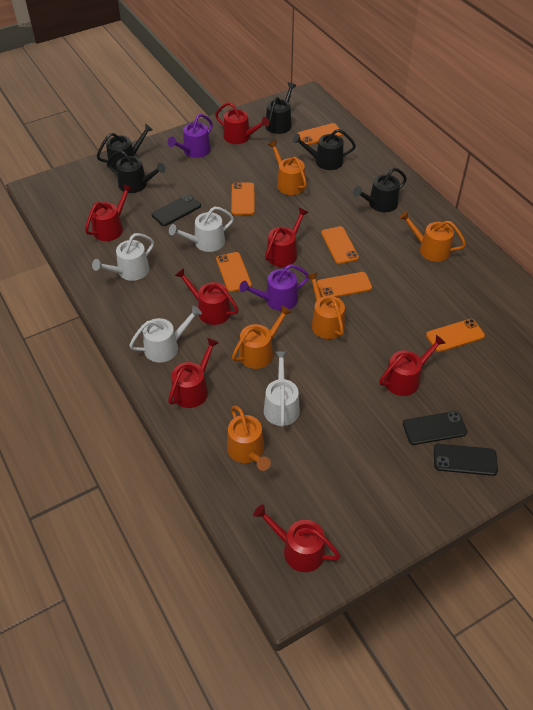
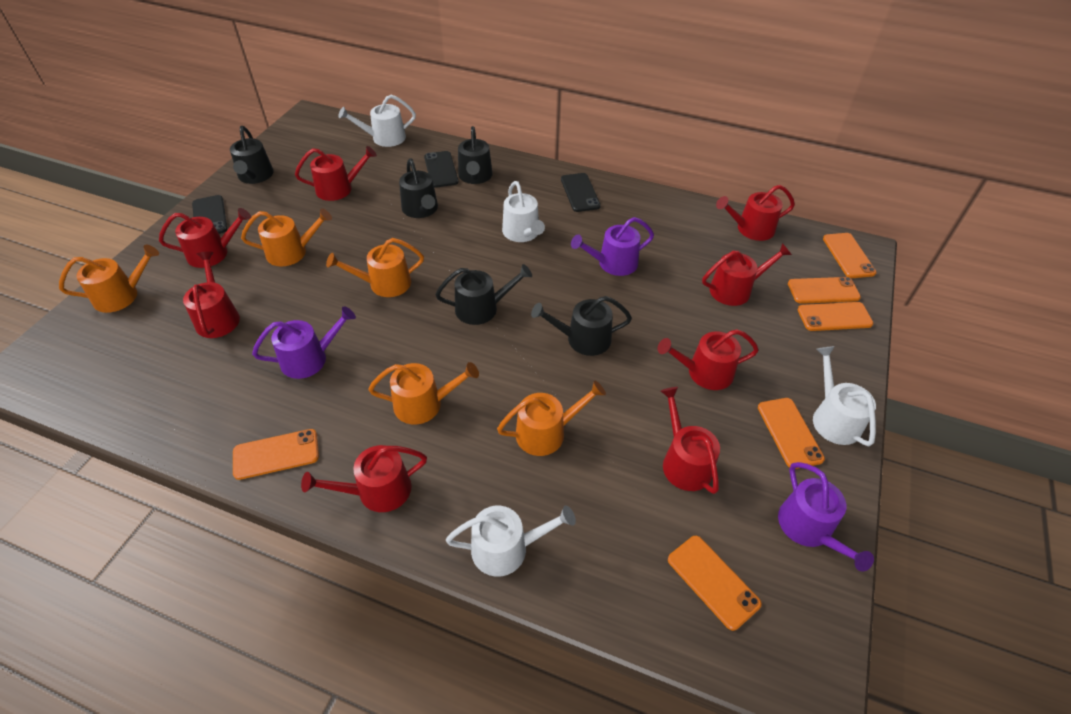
purple watering can: 2 -> 3
red watering can: 7 -> 8

